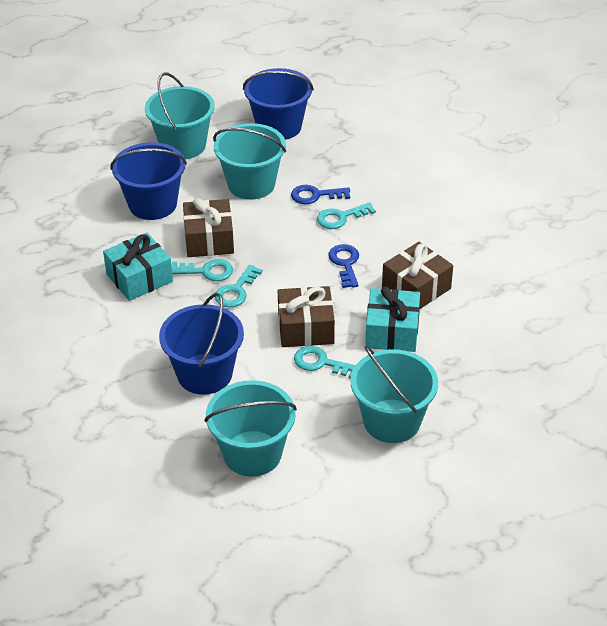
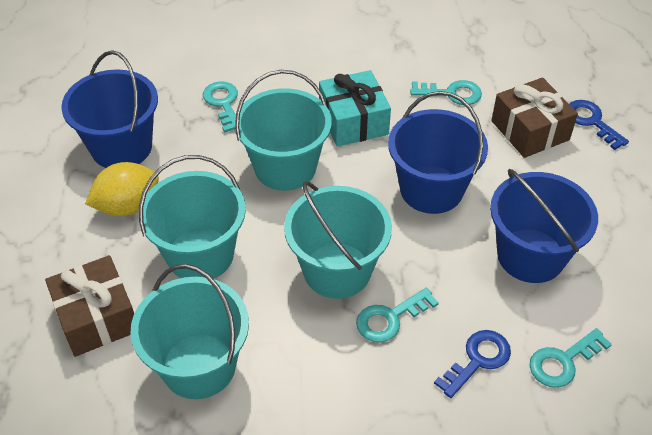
brown gift: 3 -> 2
turquoise gift: 2 -> 1
yellow lemon: 0 -> 1

